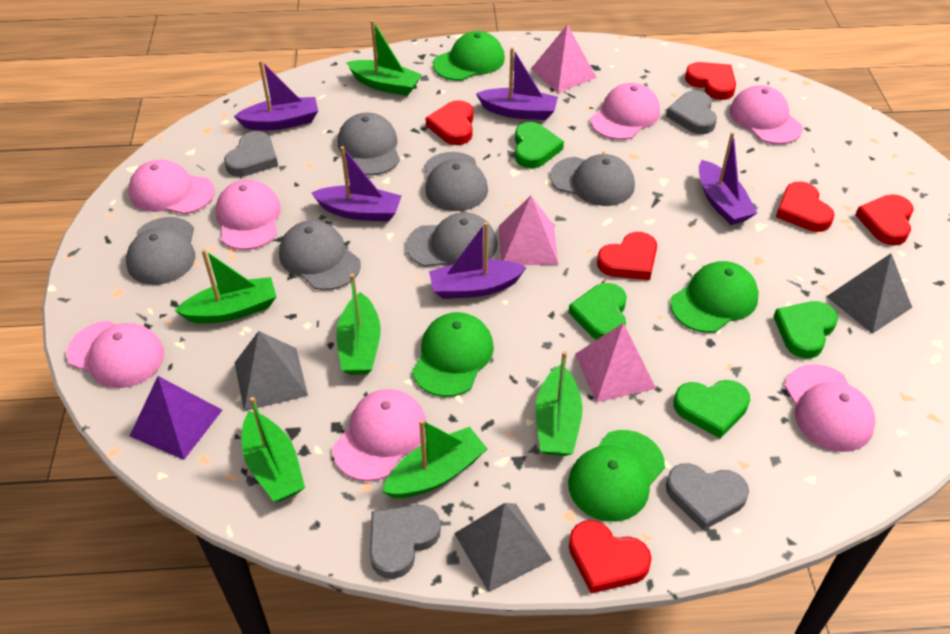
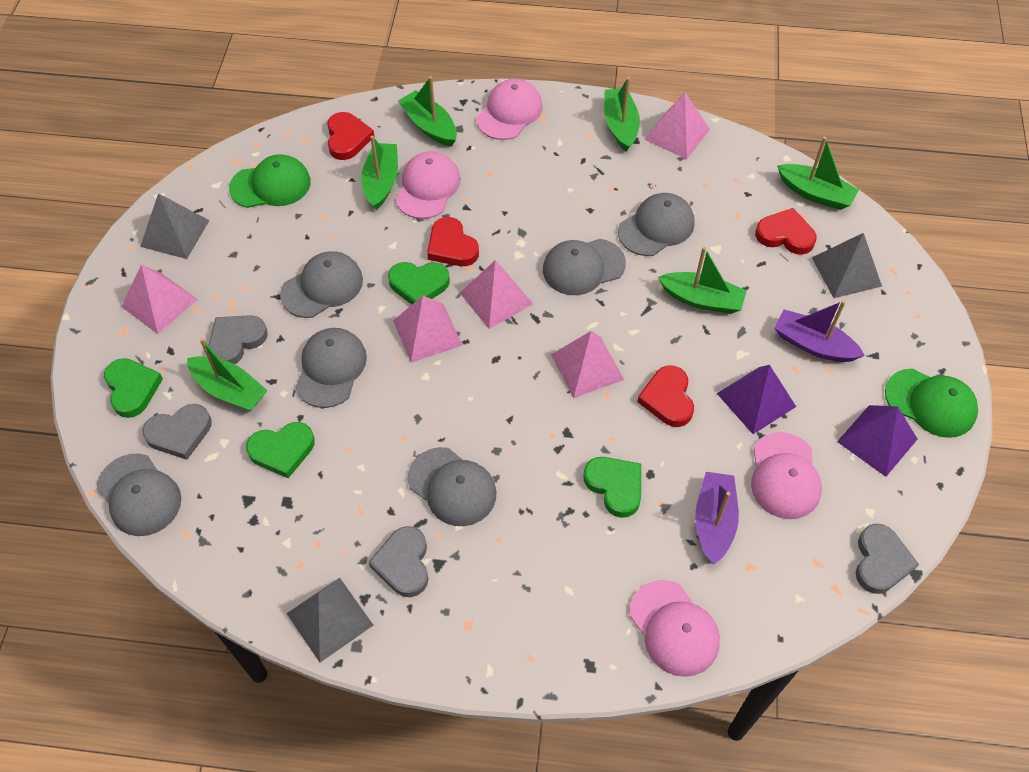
green cap: 4 -> 2
pink cap: 7 -> 4
pink pyramid: 3 -> 5
purple boat: 5 -> 2
purple pyramid: 1 -> 2
red heart: 6 -> 4

